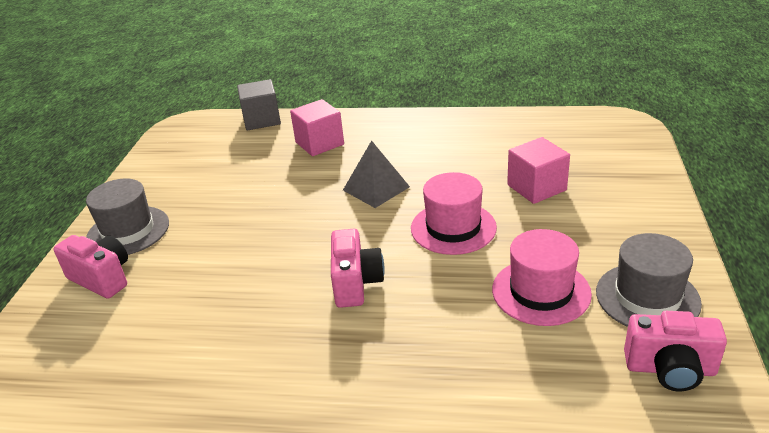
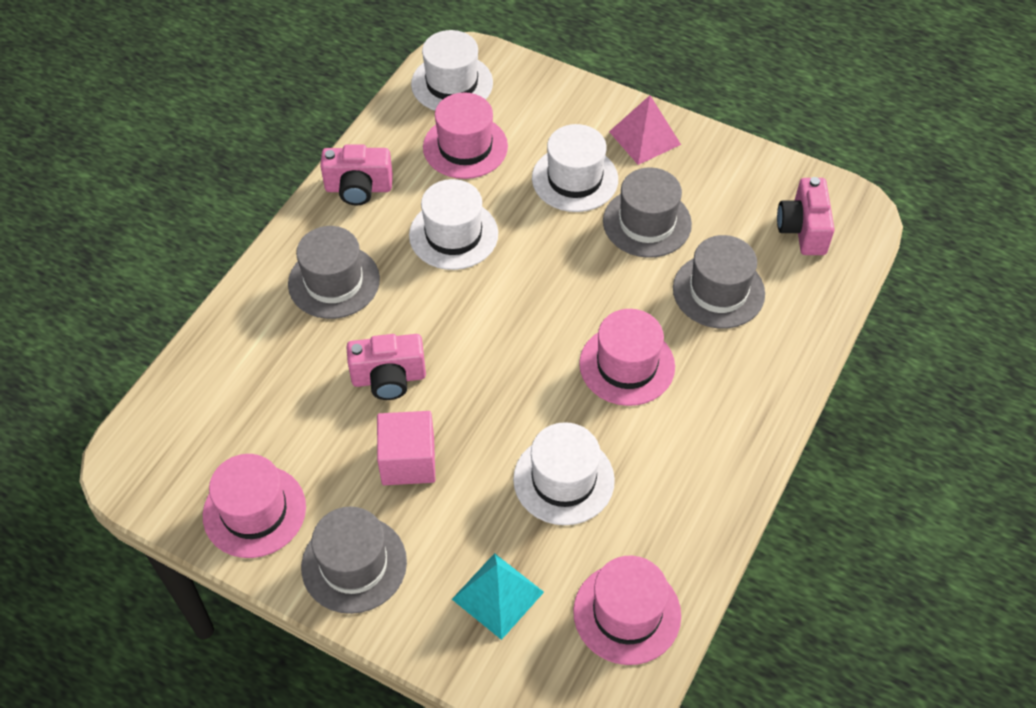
grey cube: 1 -> 0
grey hat: 2 -> 4
grey pyramid: 1 -> 0
pink cube: 2 -> 1
pink hat: 2 -> 4
pink pyramid: 0 -> 1
turquoise pyramid: 0 -> 1
white hat: 0 -> 4

